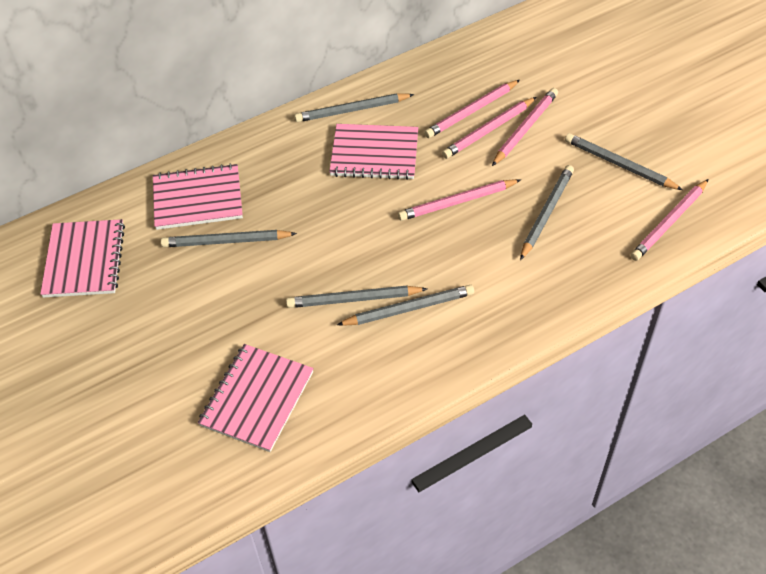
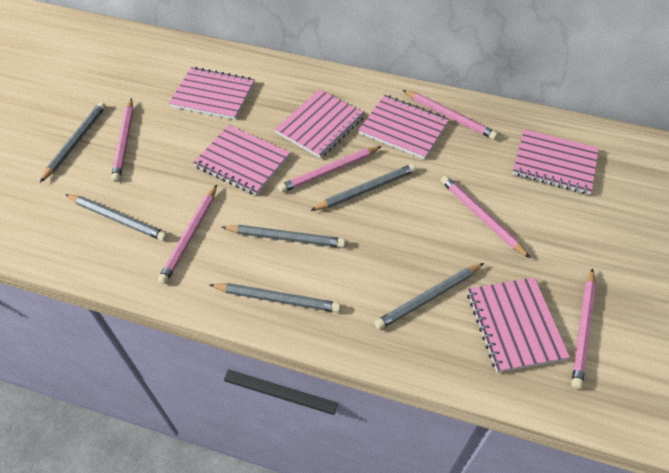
pink notebook: 4 -> 6
pink pencil: 5 -> 6

